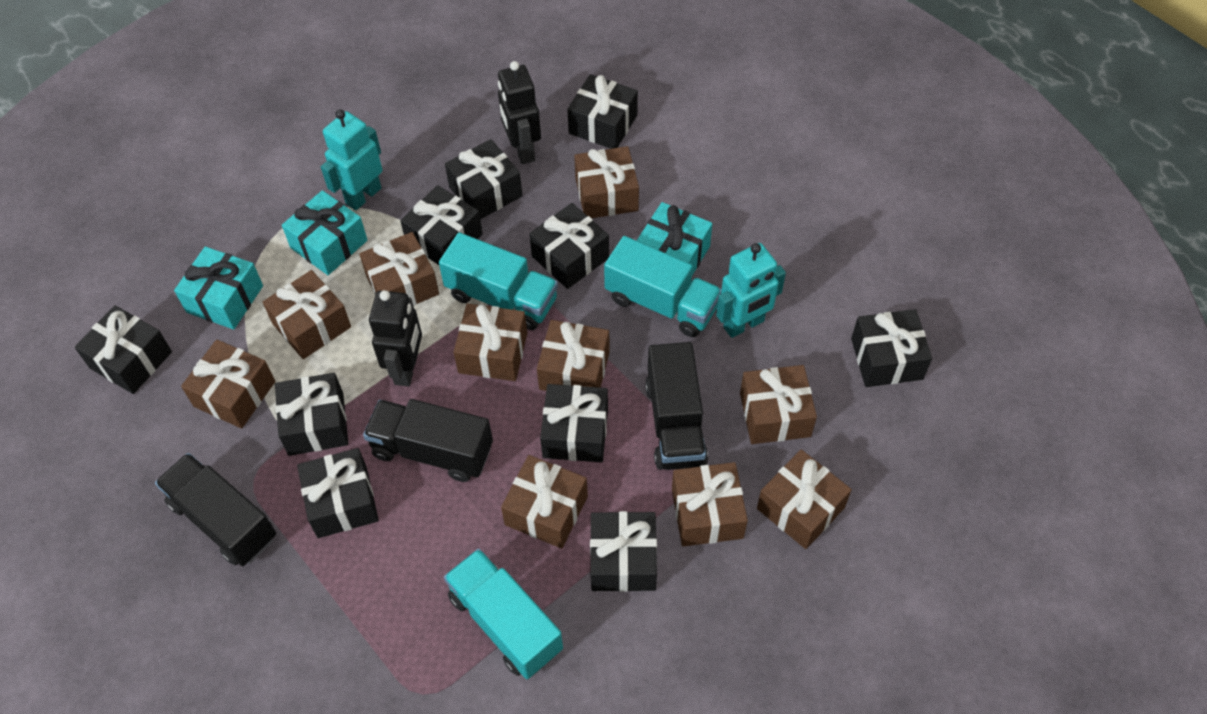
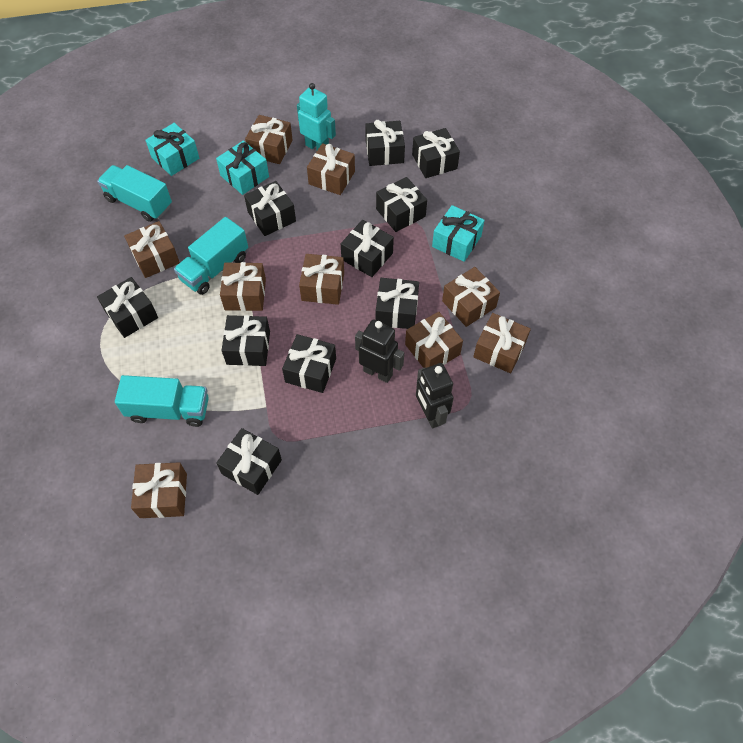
black truck: 3 -> 0
brown gift: 10 -> 9
turquoise robot: 2 -> 1

